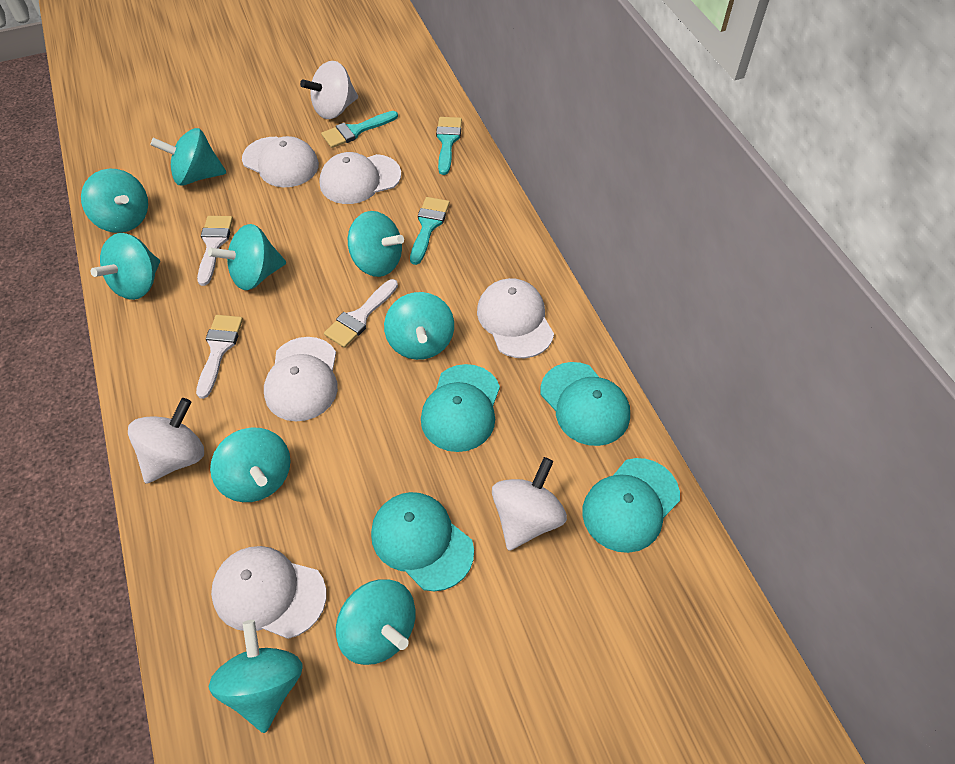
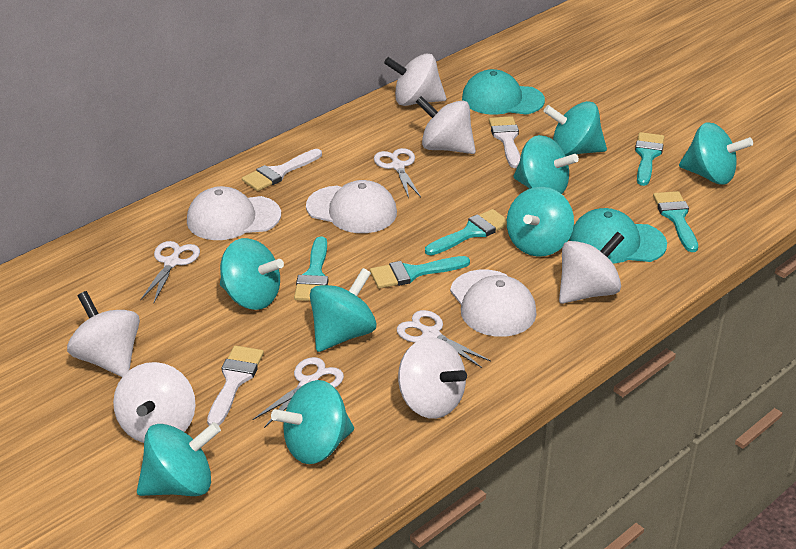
turquoise brush: 3 -> 5
turquoise cap: 4 -> 2
turquoise spinning top: 9 -> 8
white cap: 5 -> 3
white scissors: 0 -> 4
white spinning top: 3 -> 6

